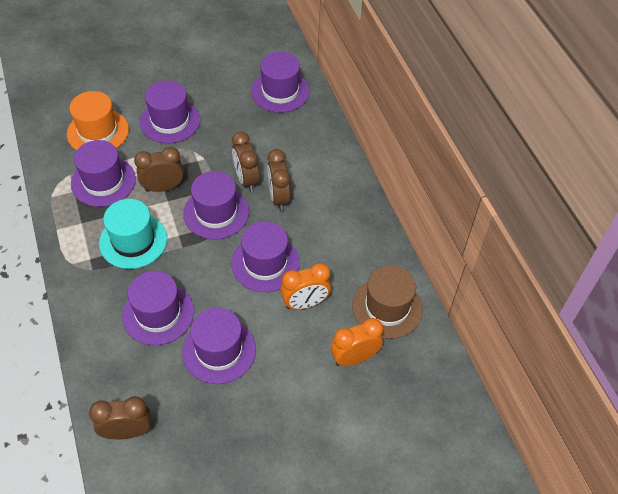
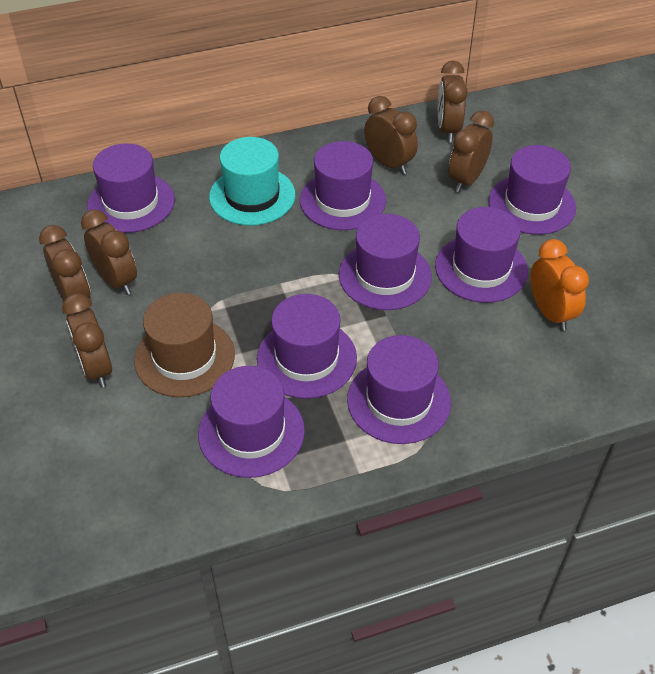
brown clock: 4 -> 6
orange clock: 2 -> 1
orange hat: 1 -> 0
purple hat: 7 -> 8

